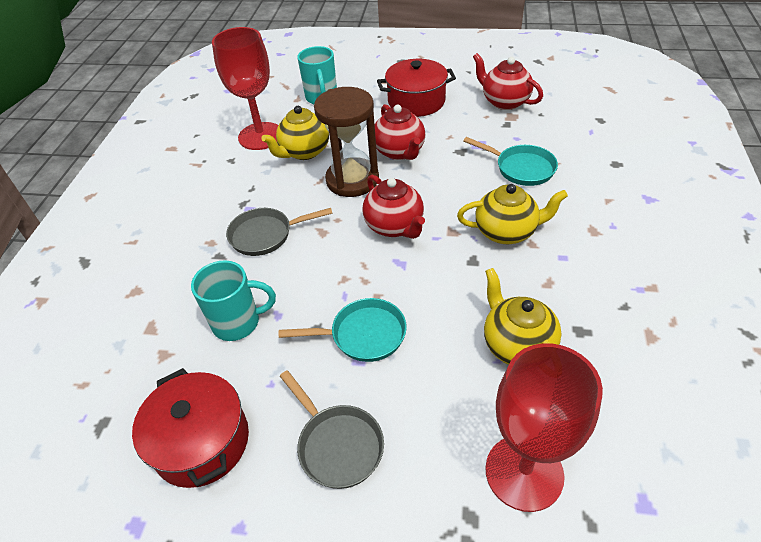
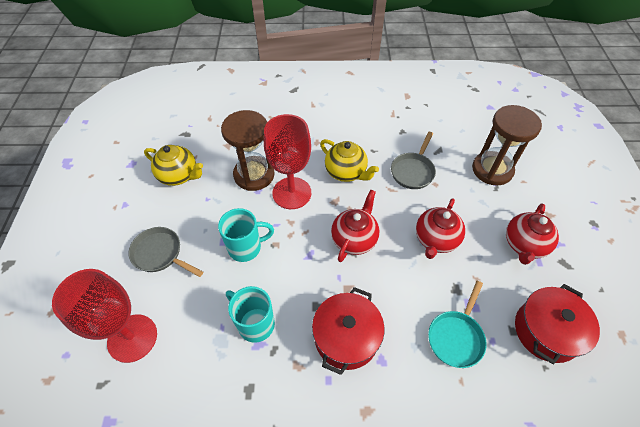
brown hourglass: 1 -> 2
turquoise pan: 2 -> 1
yellow teapot: 3 -> 2

